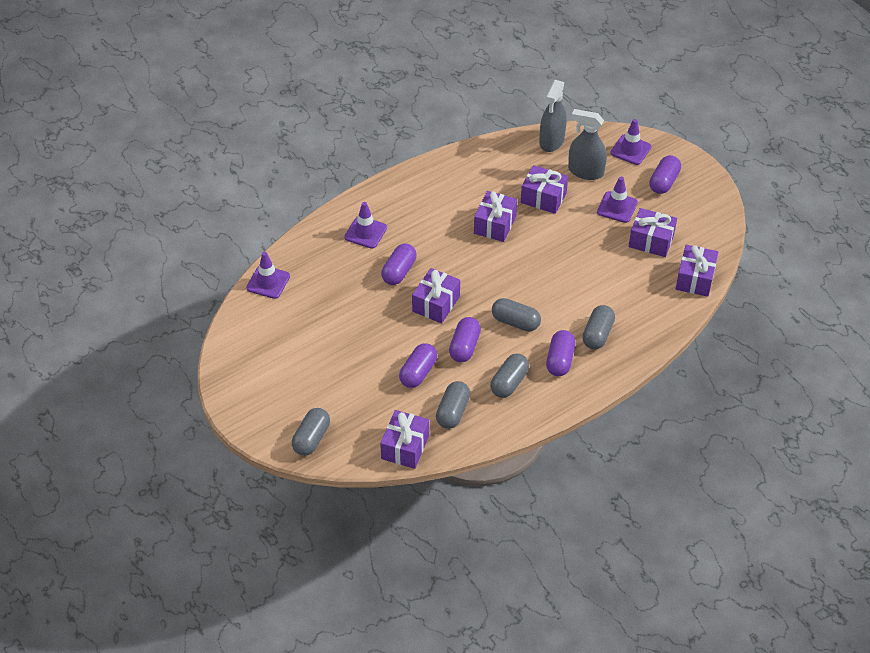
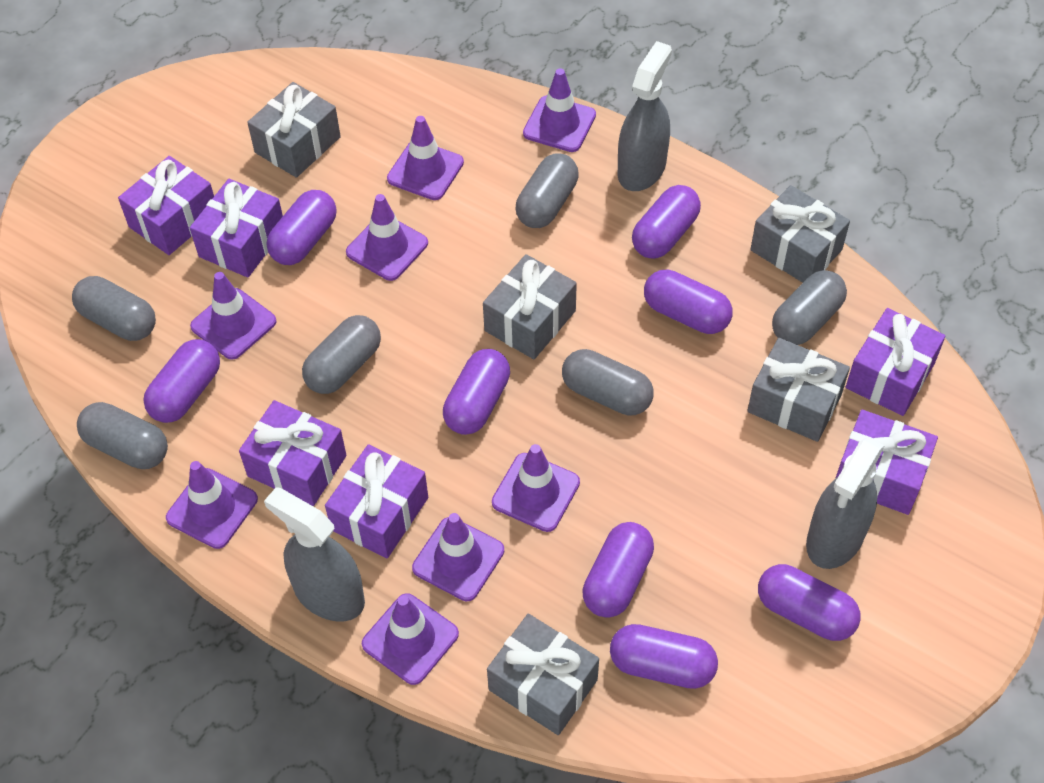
grey capsule: 5 -> 6
grey gift: 0 -> 5
grey spray bottle: 2 -> 3
purple capsule: 5 -> 8
purple traffic cone: 4 -> 8

